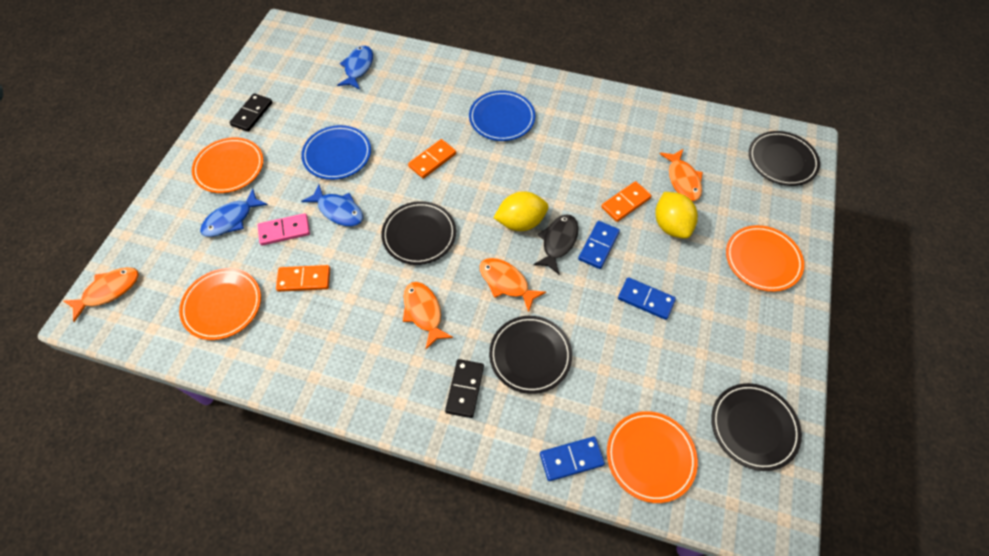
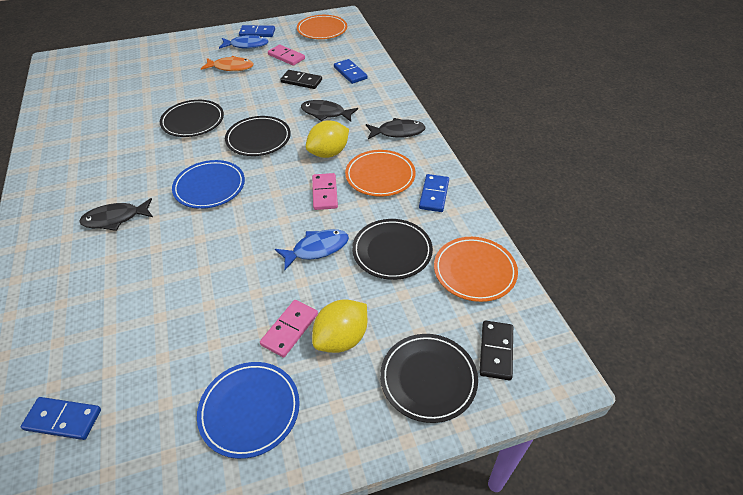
black fish: 1 -> 3
blue domino: 3 -> 4
blue fish: 3 -> 2
orange domino: 3 -> 0
orange fish: 4 -> 1
orange plate: 4 -> 3
pink domino: 1 -> 3

